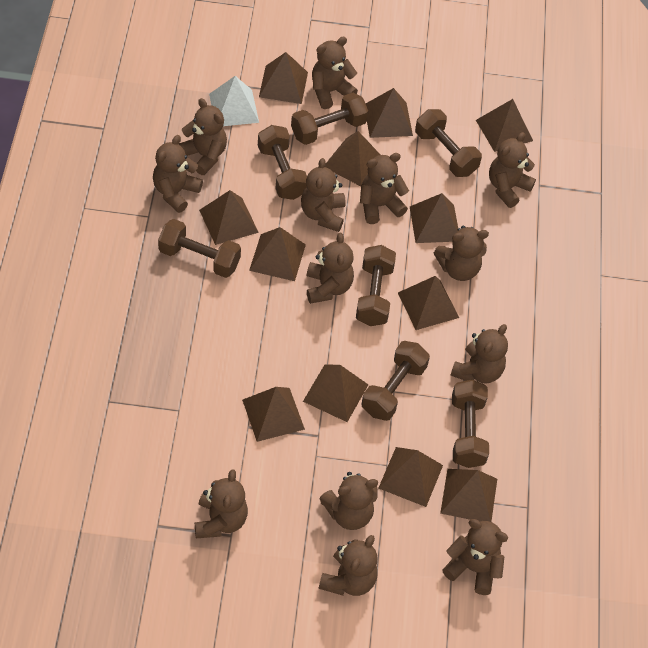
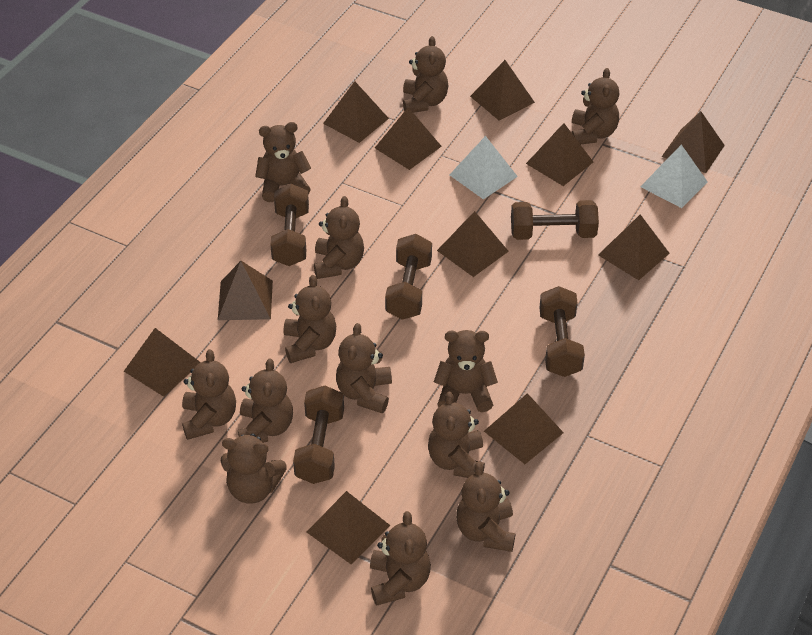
brown dumbbell: 7 -> 5
brown pyramid: 12 -> 11
white pyramid: 1 -> 2

